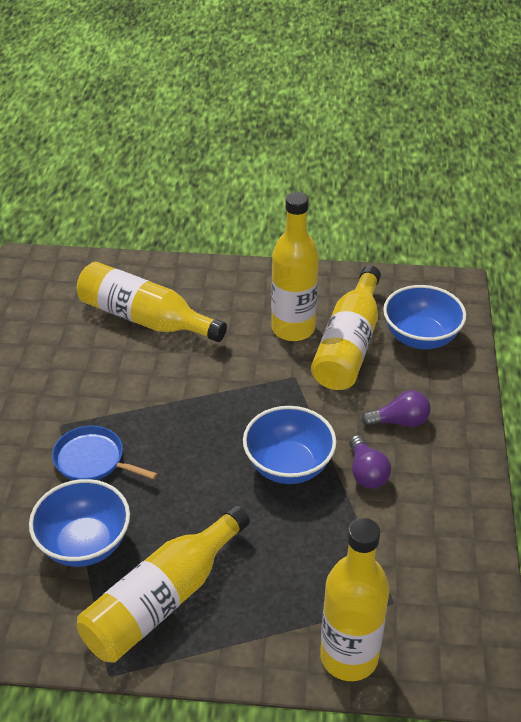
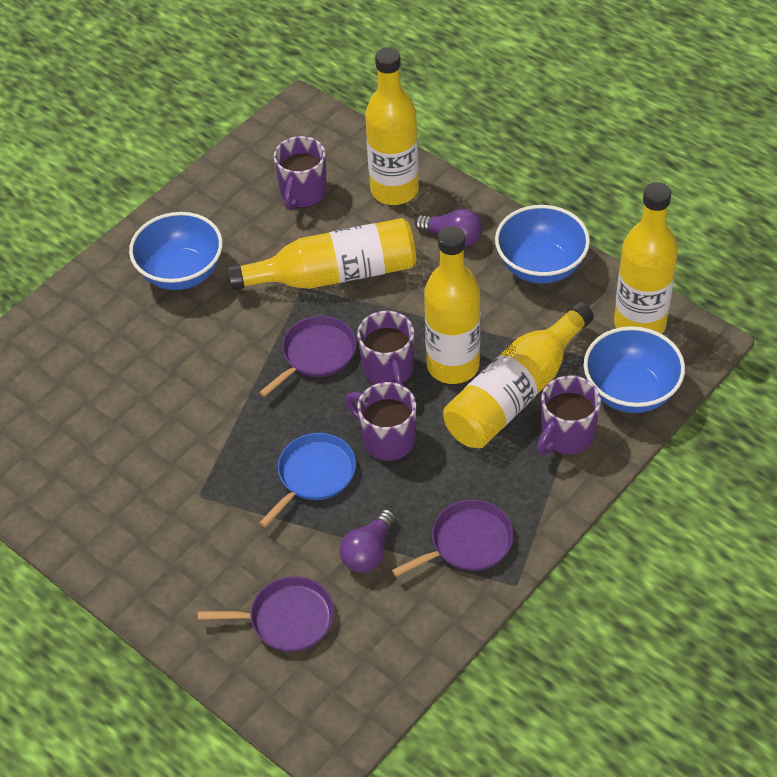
purple mug: 0 -> 4
purple pan: 0 -> 3

